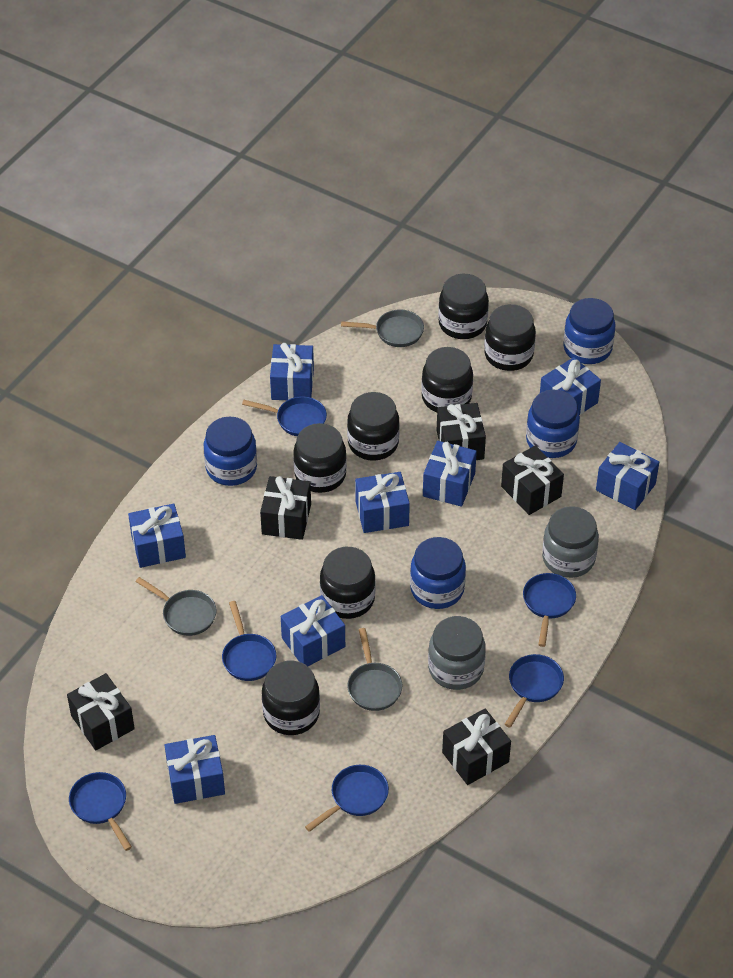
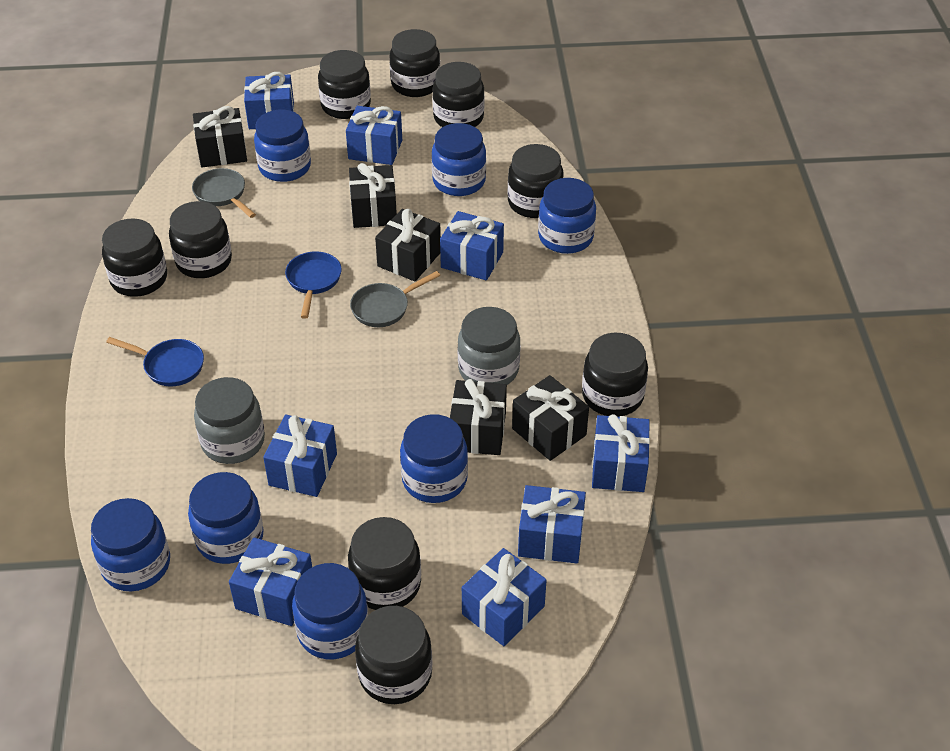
black jar: 7 -> 9
blue jar: 4 -> 7
blue pan: 6 -> 2
grey pan: 3 -> 2

